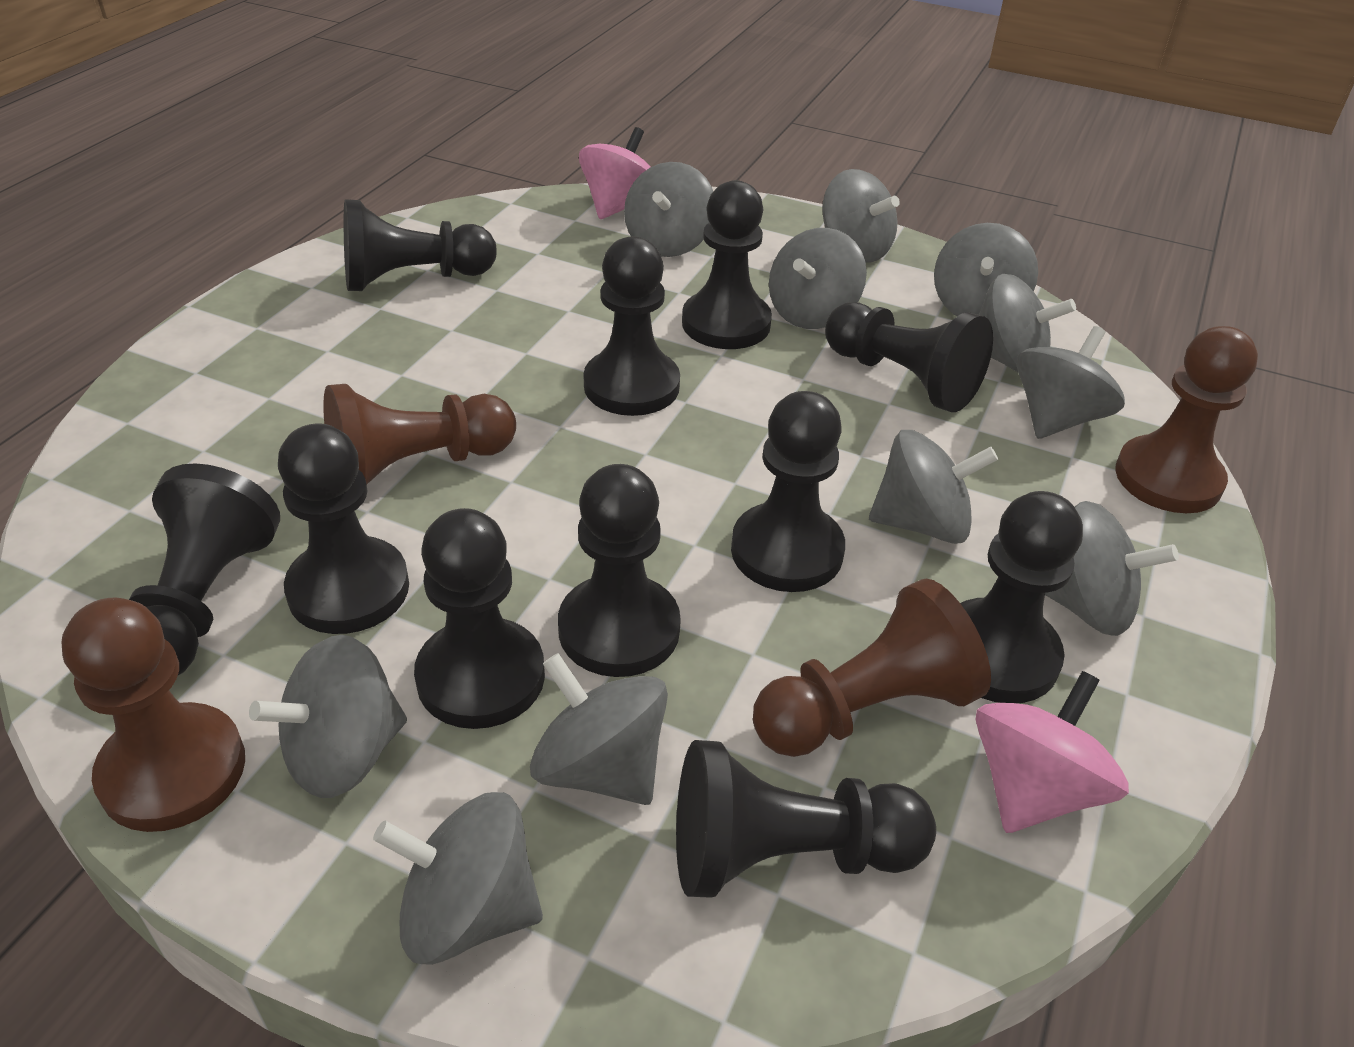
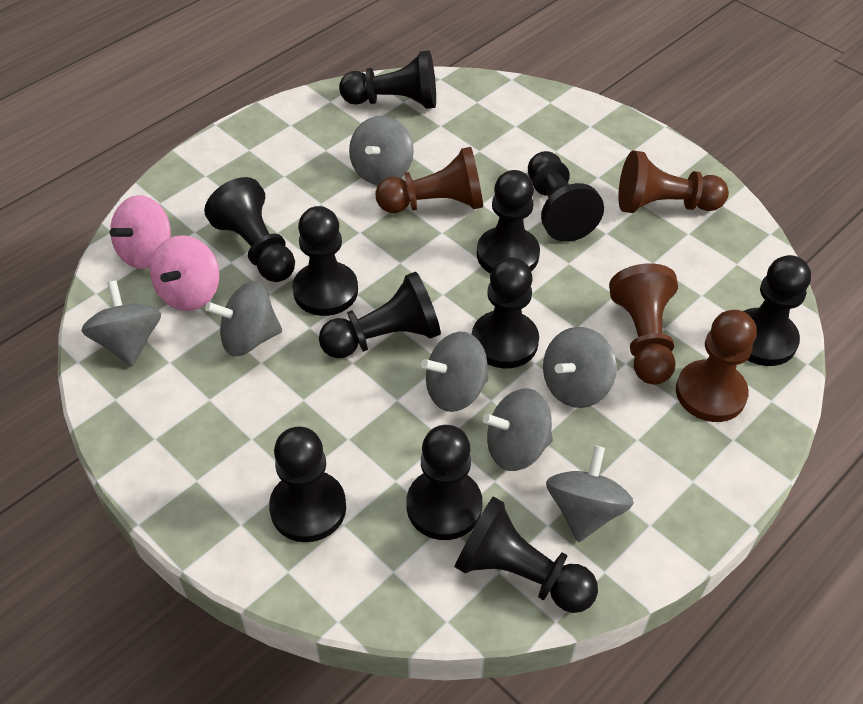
grey spinning top: 11 -> 7

